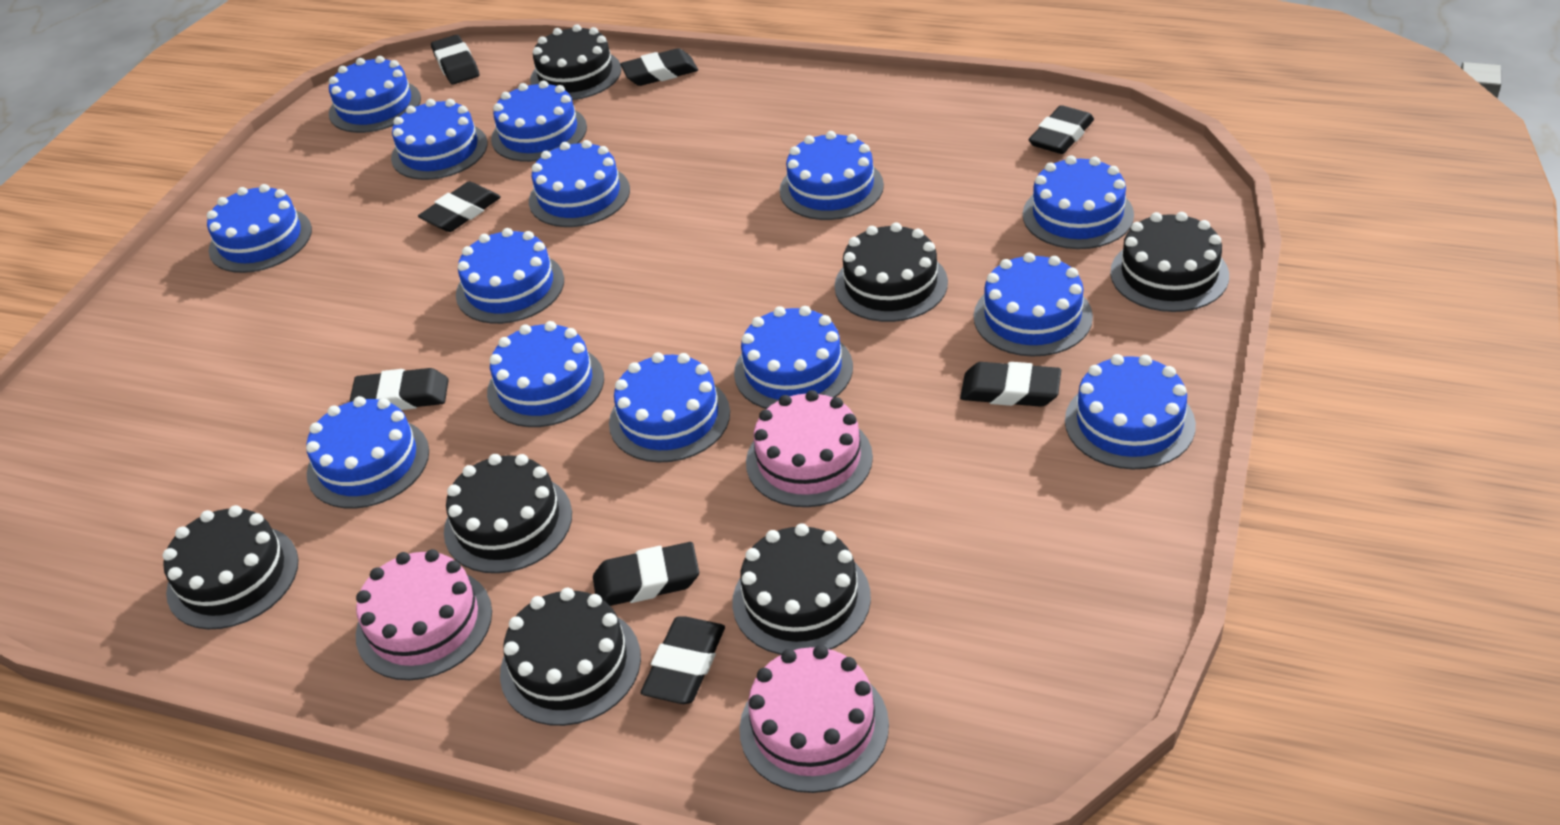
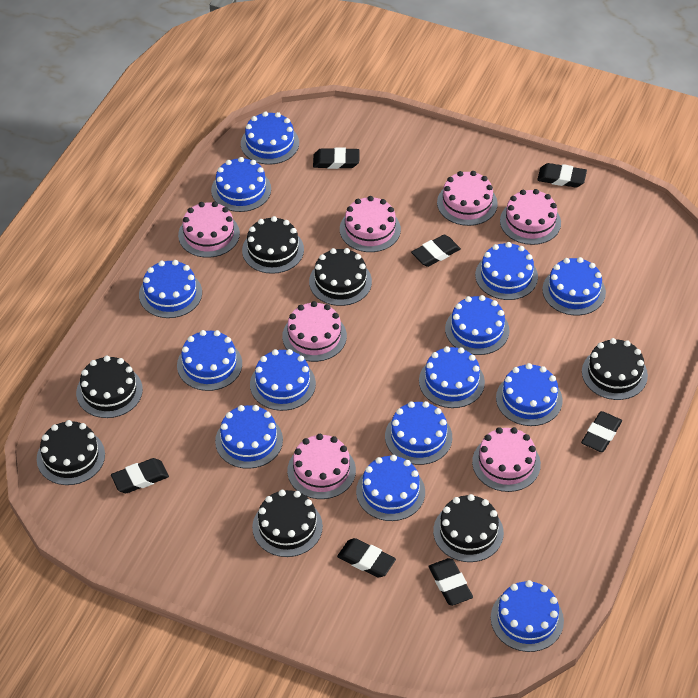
black eraser: 8 -> 7
pink cake: 3 -> 7

